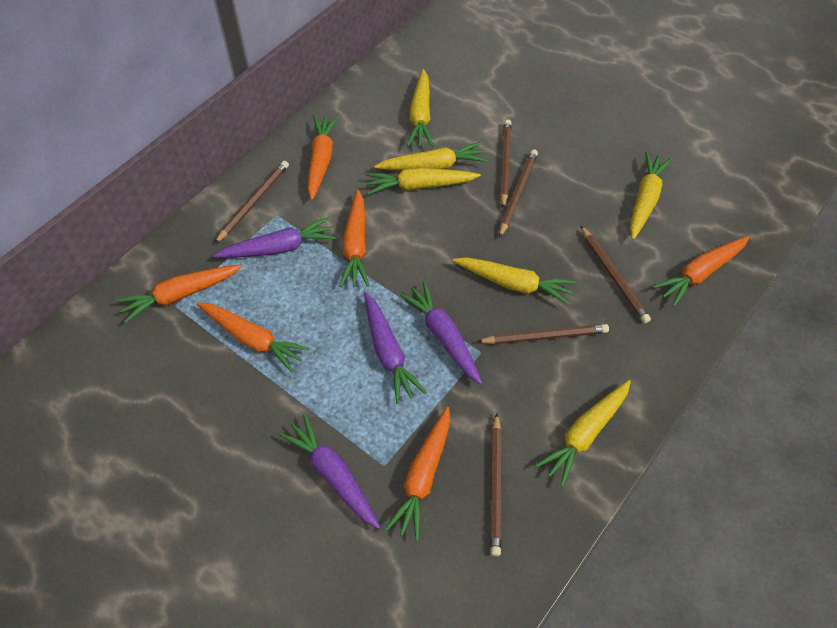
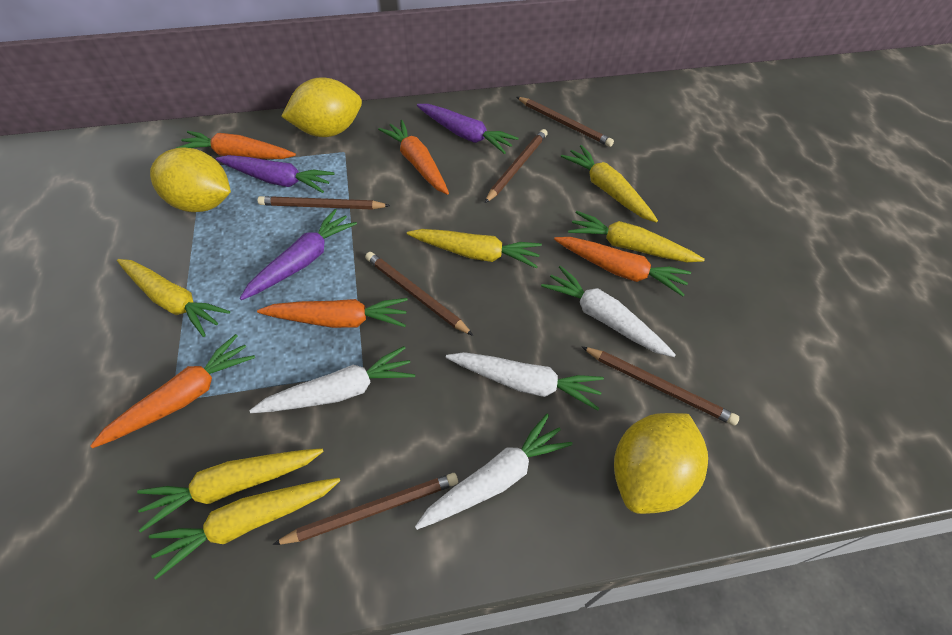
orange carrot: 6 -> 5
purple carrot: 4 -> 3
white carrot: 0 -> 4
yellow lemon: 0 -> 3

